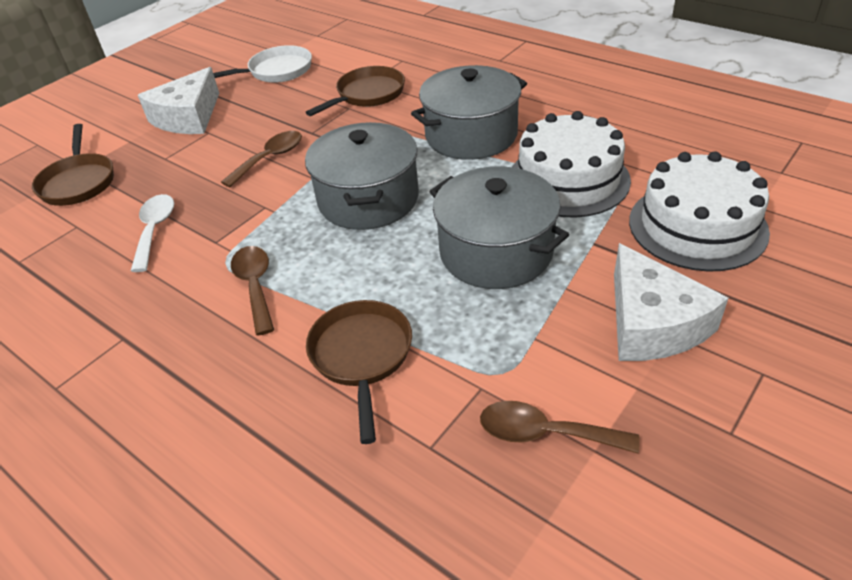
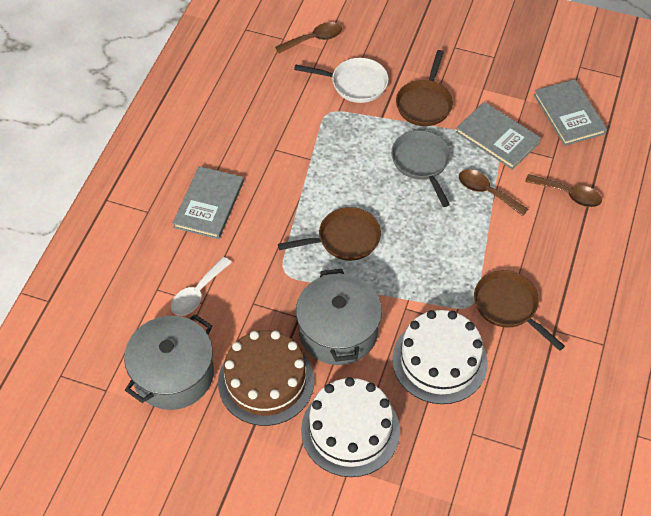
brown cake: 0 -> 1
grey book: 0 -> 3
grey pan: 0 -> 1
grey pot: 3 -> 2
white cheese: 2 -> 0

